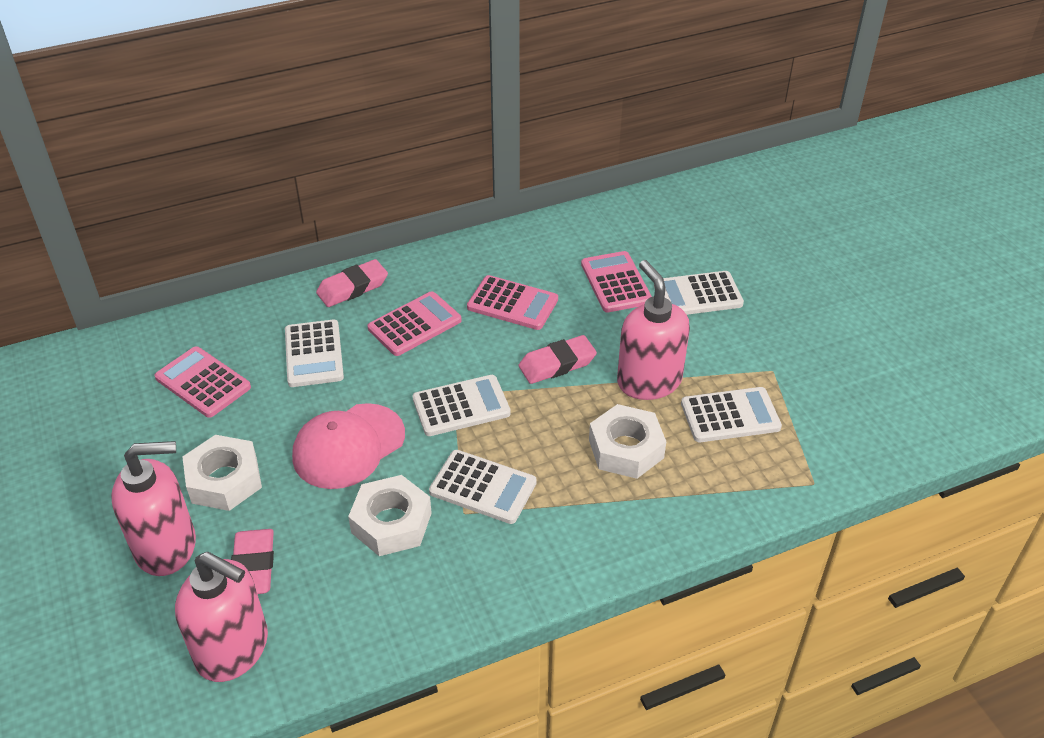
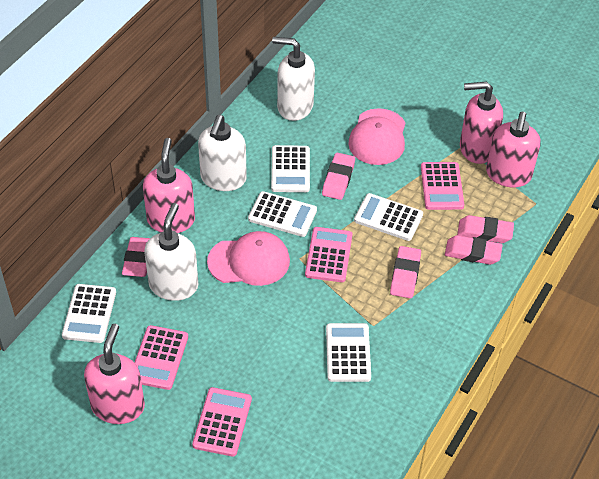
pink cap: 1 -> 2
pink eraser: 3 -> 5
pink soap dispenser: 3 -> 4
white nut: 3 -> 0
white soap dispenser: 0 -> 3

